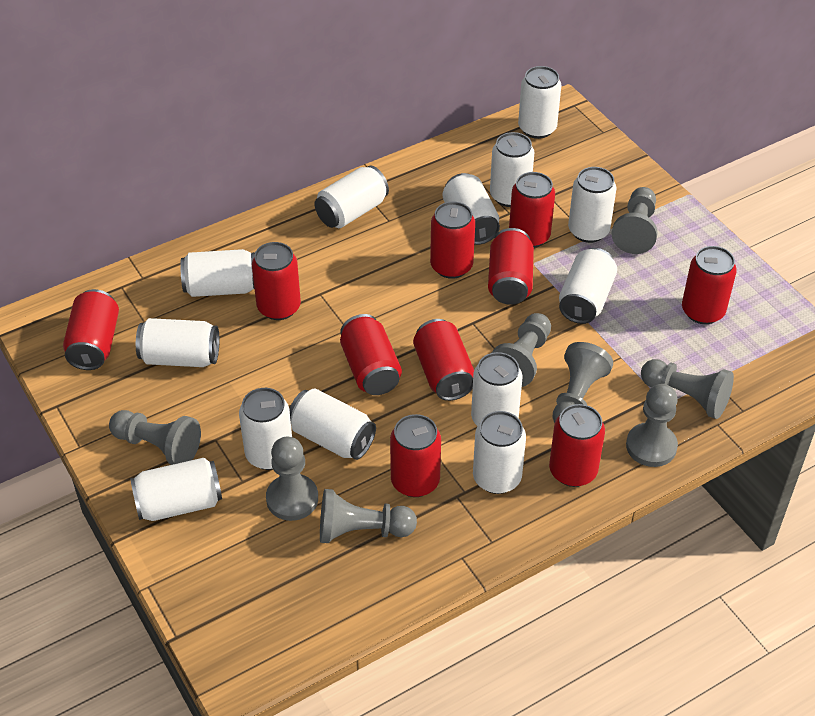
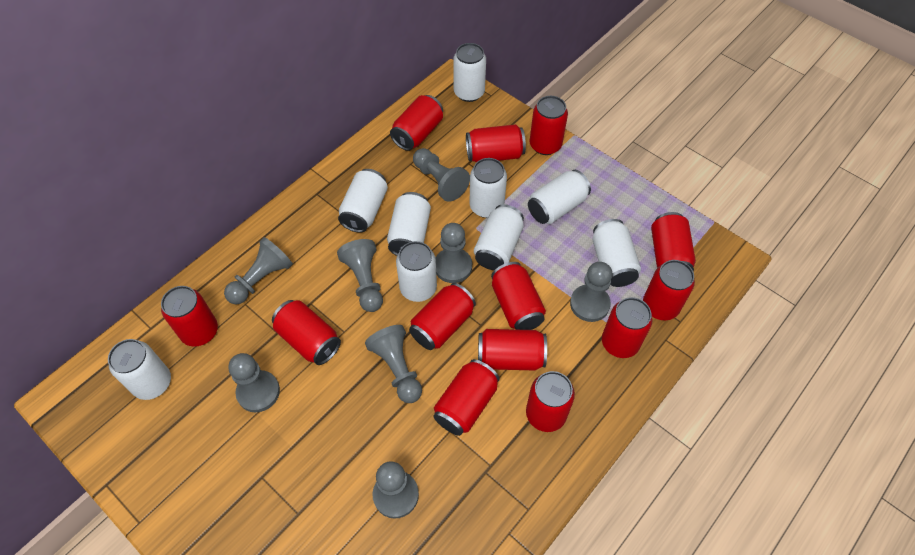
red can: 10 -> 13
white can: 13 -> 9

